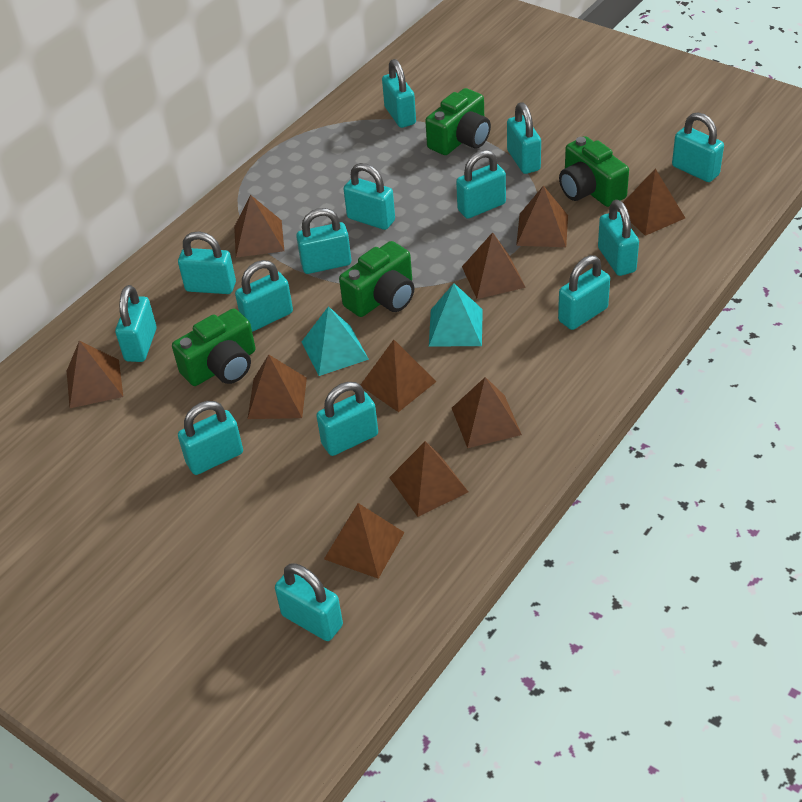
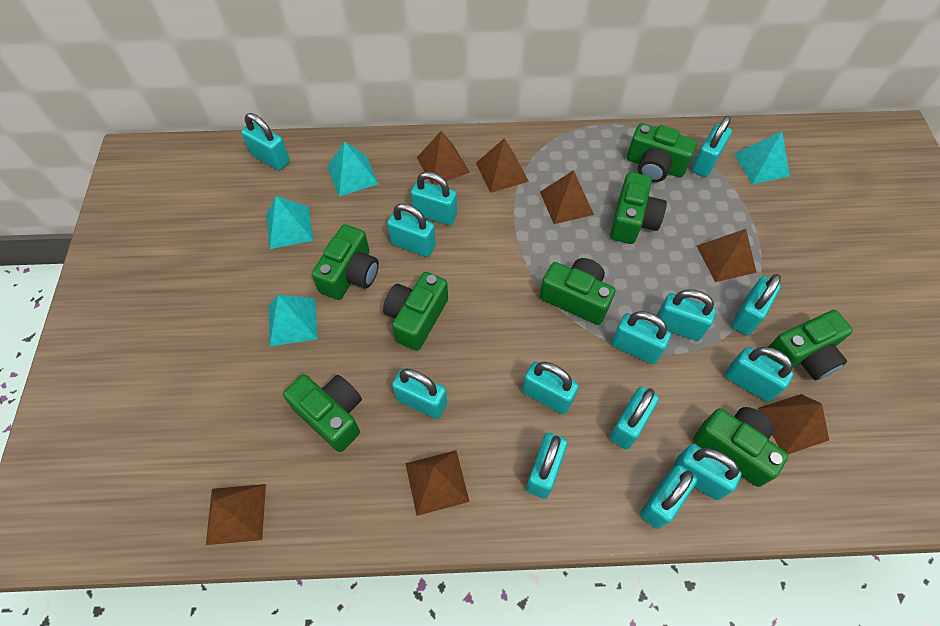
brown pyramid: 10 -> 7
green camera: 4 -> 8
turquoise pyramid: 2 -> 4

